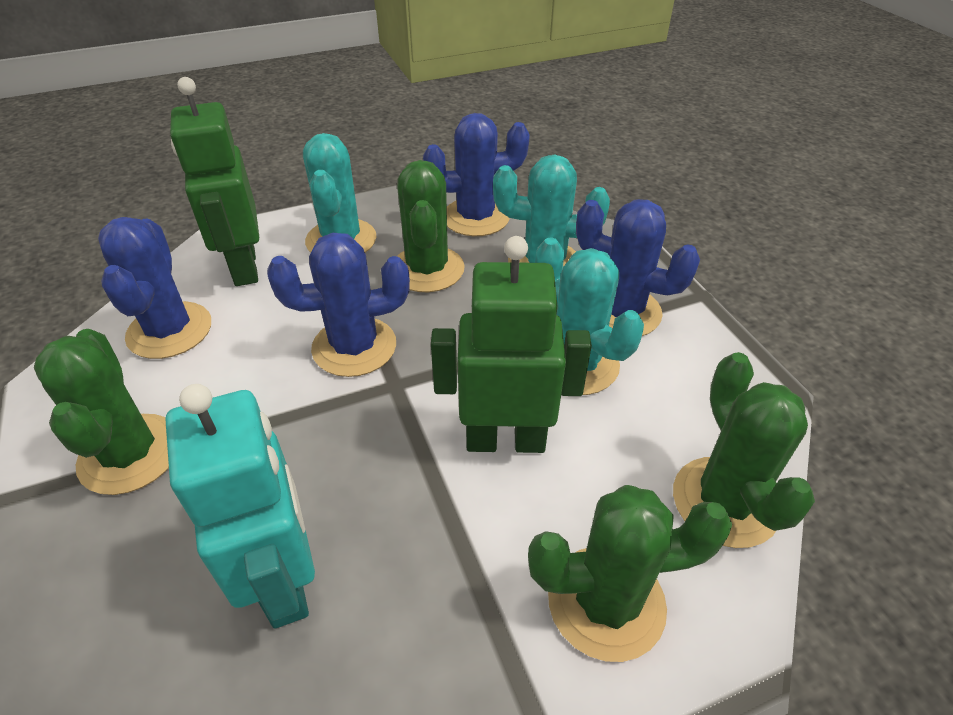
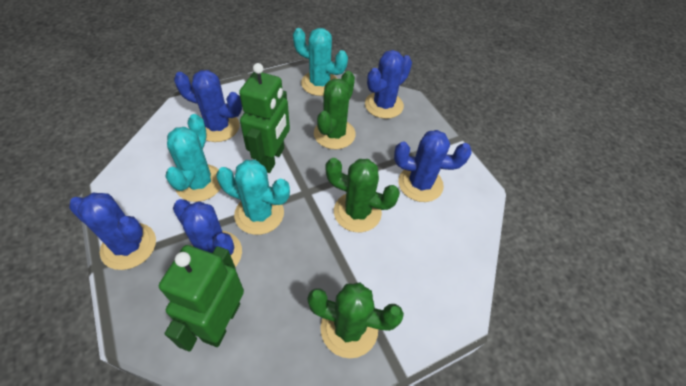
blue cactus: 4 -> 5
green cactus: 4 -> 3
turquoise robot: 1 -> 0

